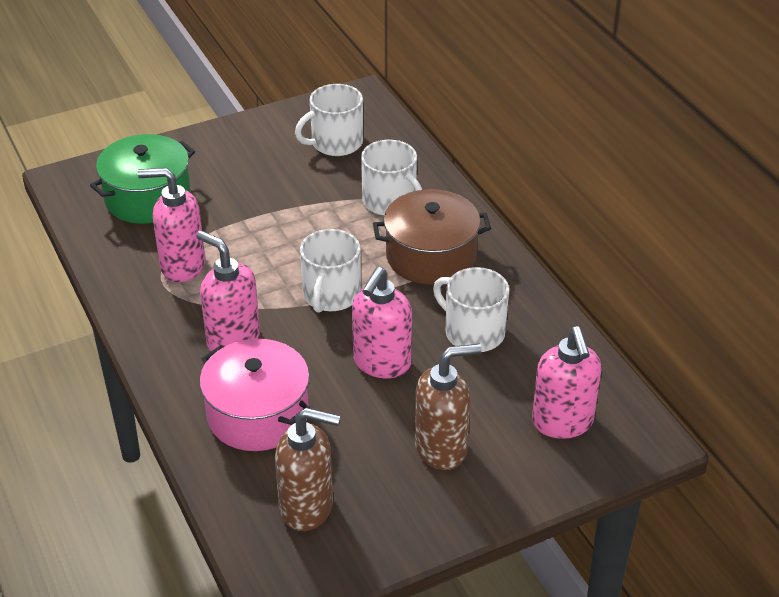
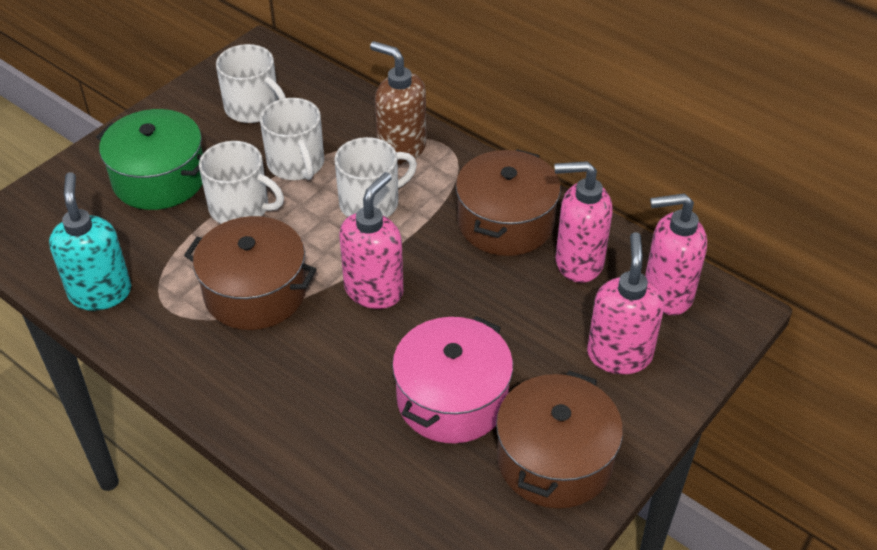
brown pot: 1 -> 3
brown soap dispenser: 2 -> 1
turquoise soap dispenser: 0 -> 1

